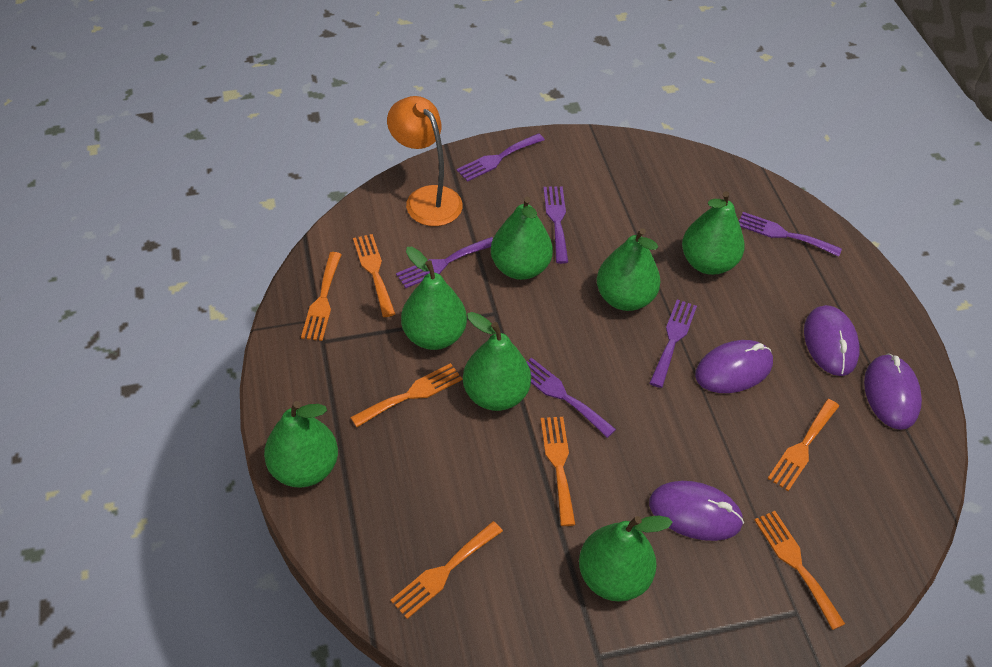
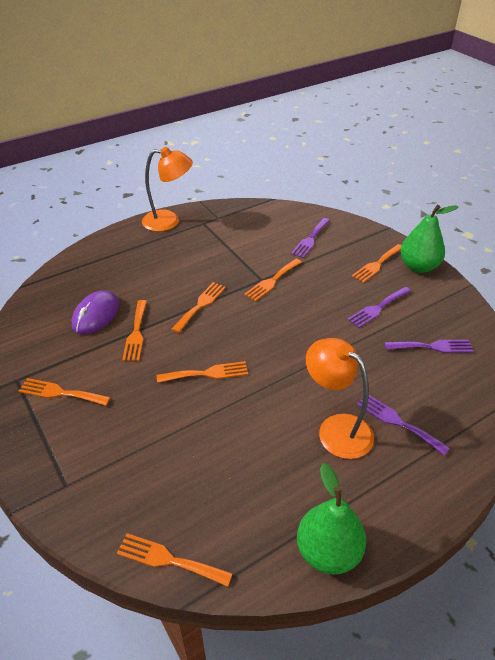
green pear: 7 -> 2
orange lamp: 1 -> 2
purple fork: 6 -> 4
purple mouse: 4 -> 1

